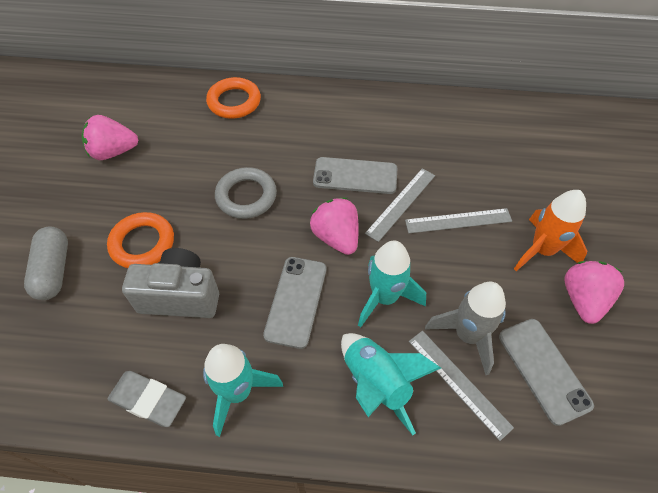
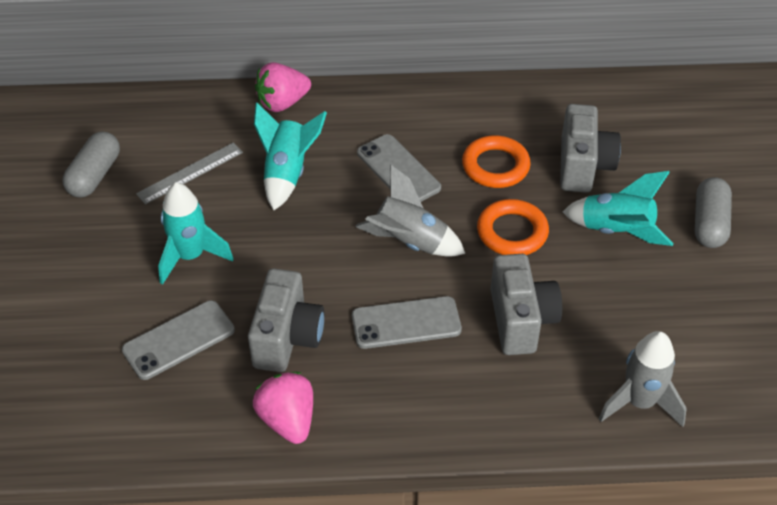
grey camera: 1 -> 3
grey capsule: 1 -> 2
grey eraser: 1 -> 0
grey ring: 1 -> 0
grey rocket: 1 -> 2
grey ruler: 3 -> 1
orange rocket: 1 -> 0
pink strawberry: 3 -> 2

